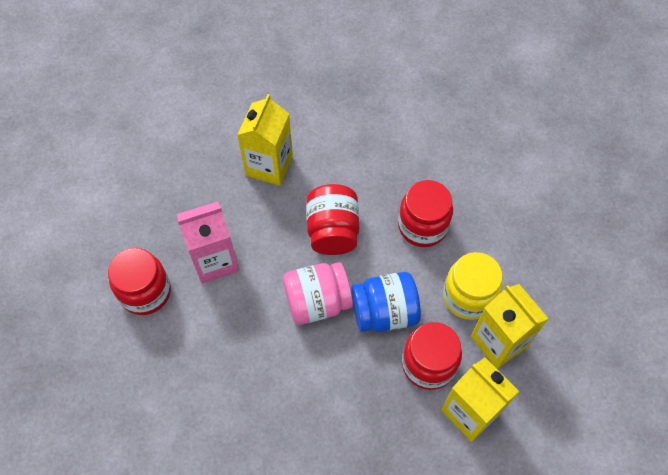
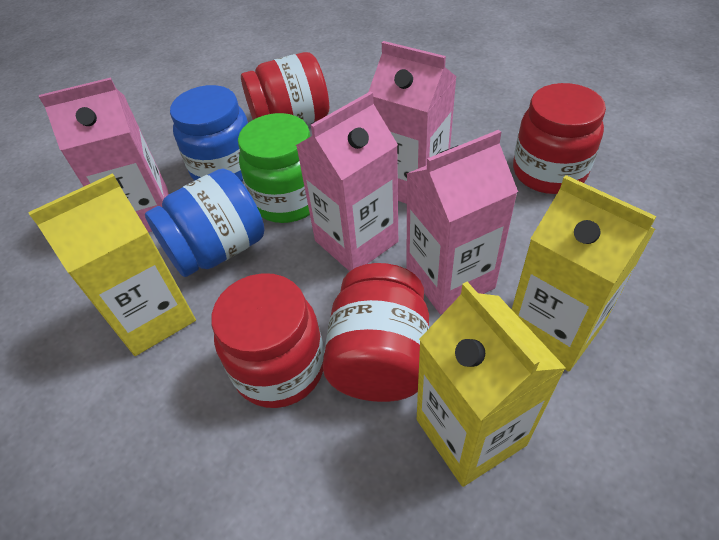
blue jar: 1 -> 2
green jar: 0 -> 1
pink carton: 1 -> 4
pink jar: 1 -> 0
yellow jar: 1 -> 0

